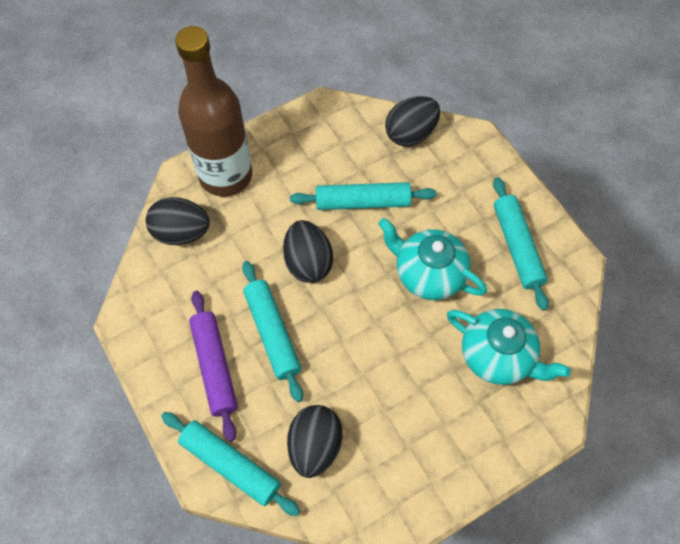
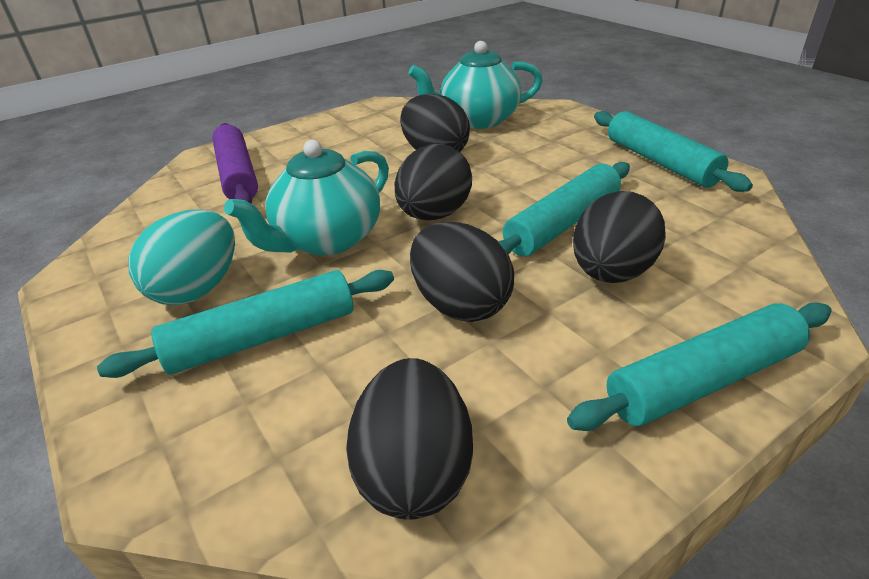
black egg: 4 -> 5
brown bottle: 1 -> 0
turquoise egg: 0 -> 1

